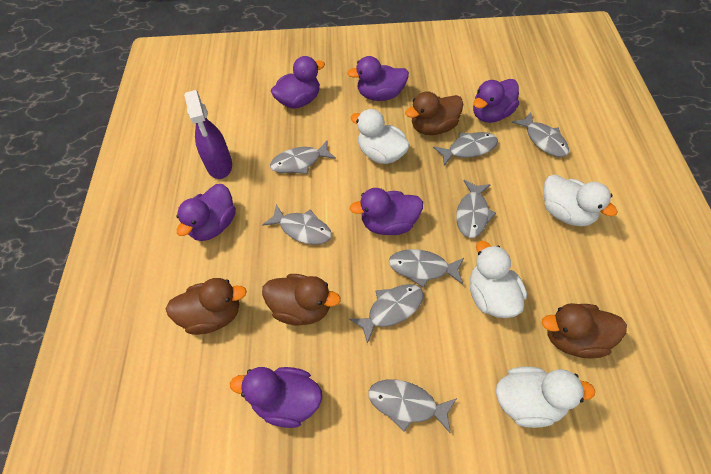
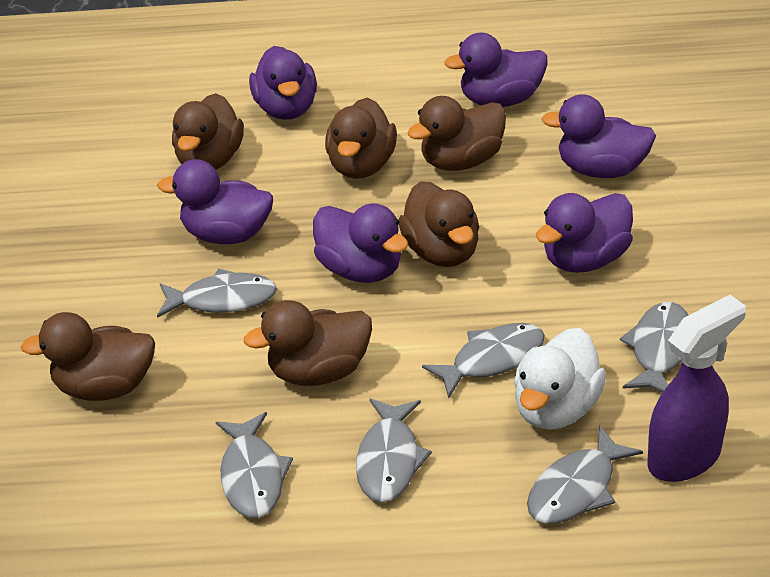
brown duck: 4 -> 6
grey fish: 8 -> 6
white duck: 4 -> 1

